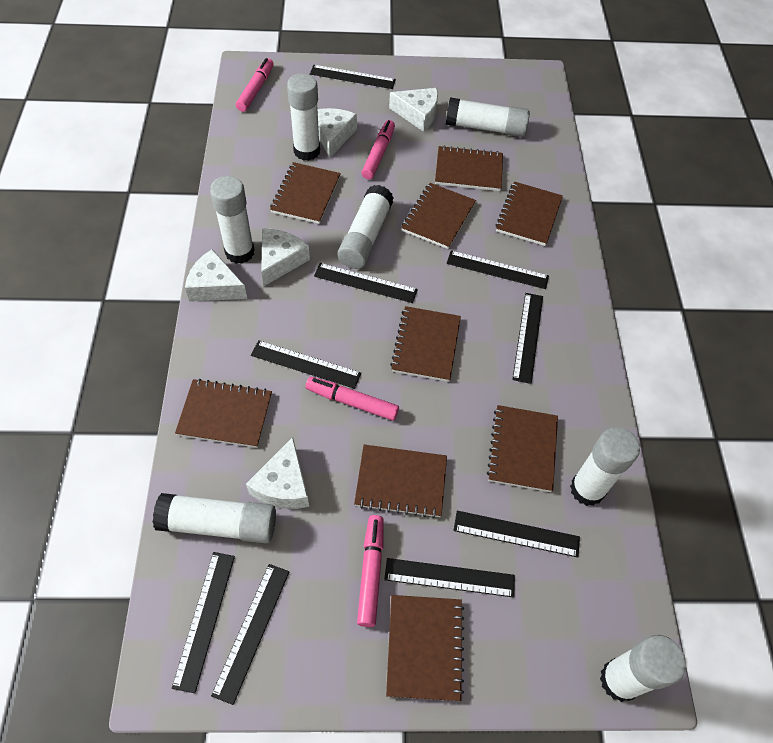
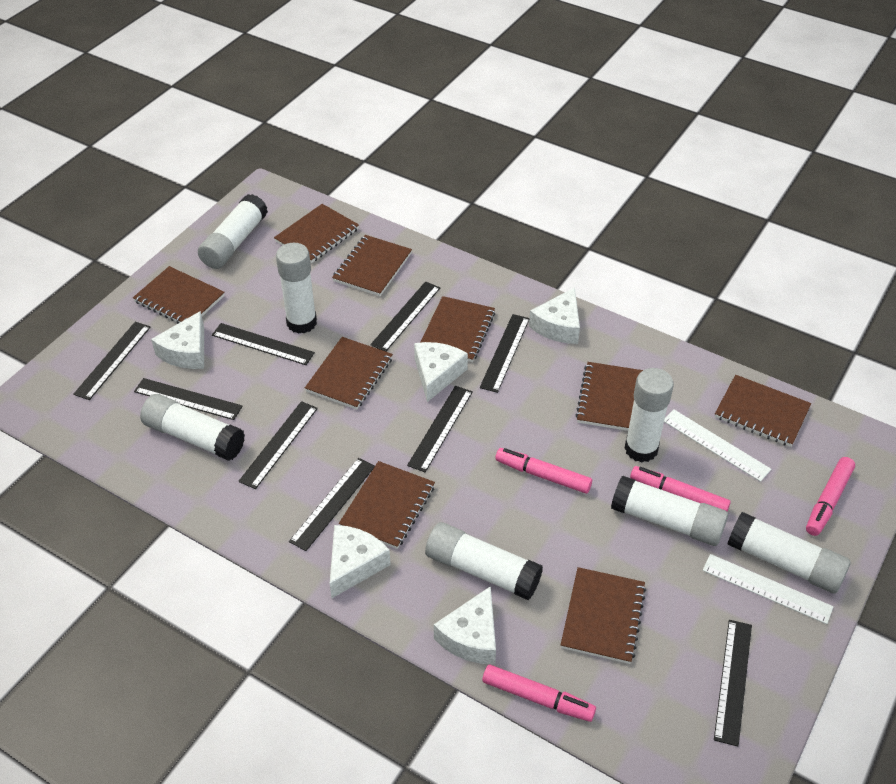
white ruler: 0 -> 2

